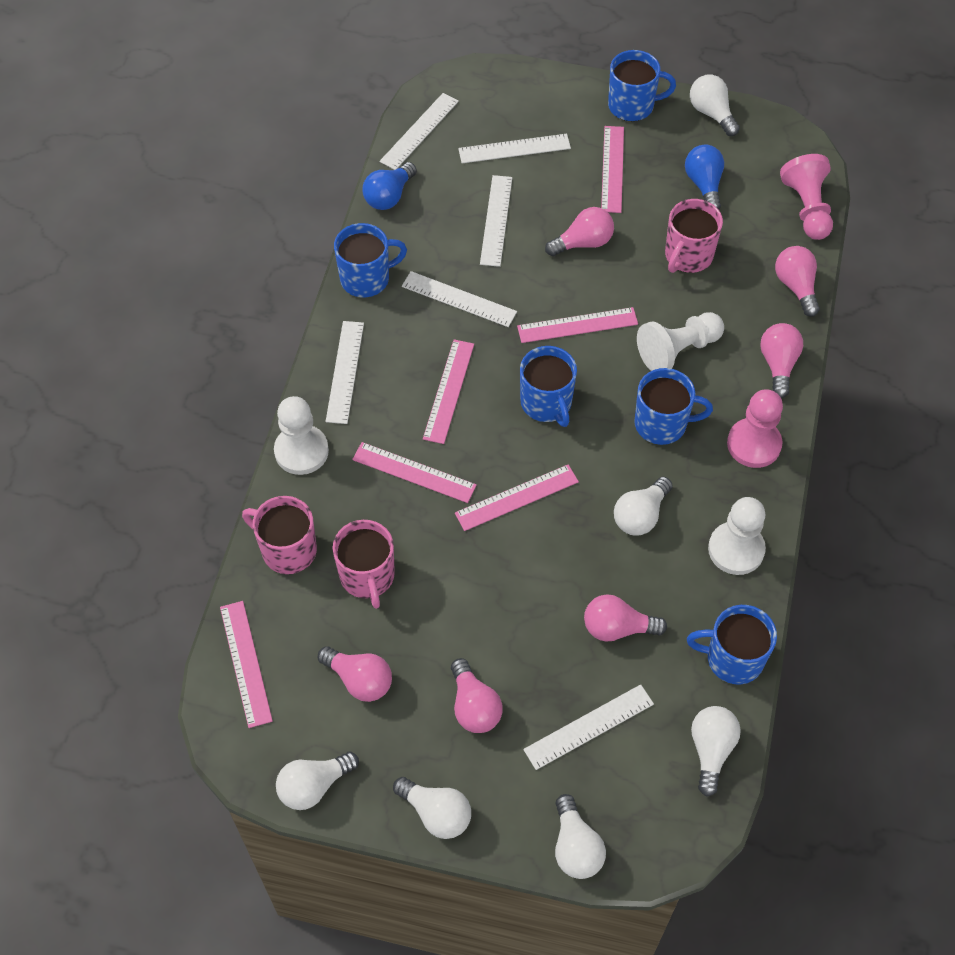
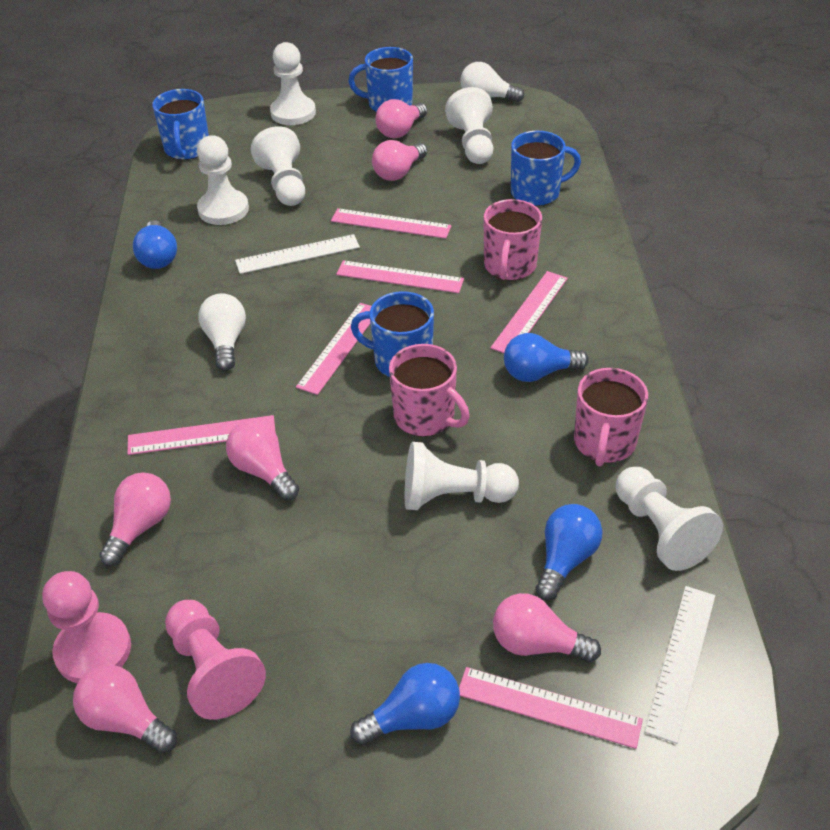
blue light bulb: 2 -> 4
blue mug: 5 -> 4
white light bulb: 6 -> 2
white pawn: 3 -> 6
white ruler: 6 -> 2

